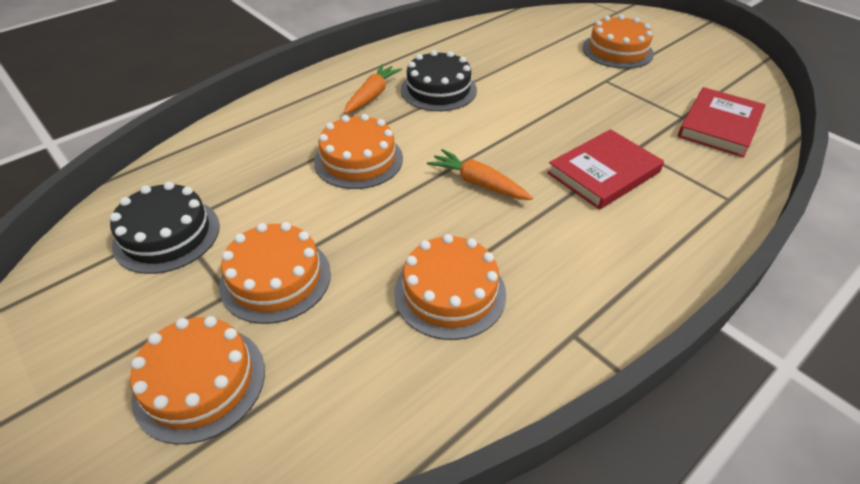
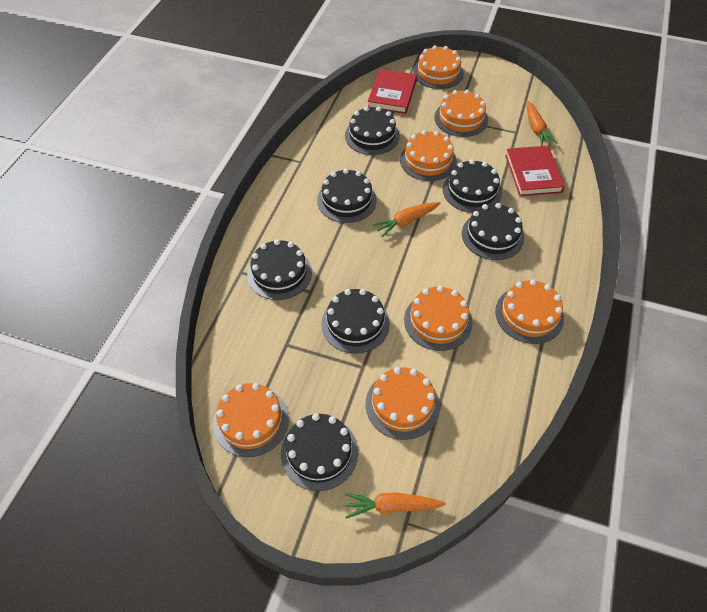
black cake: 2 -> 7
orange cake: 5 -> 7
orange carrot: 2 -> 3

